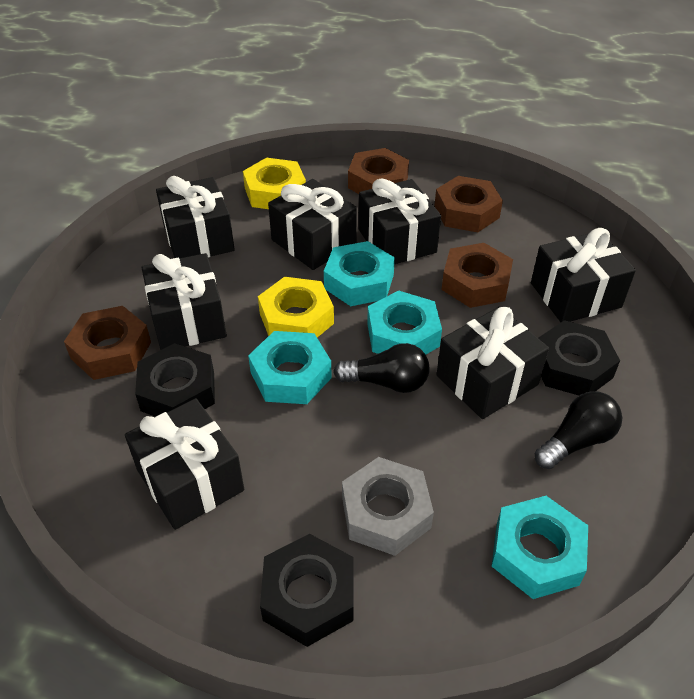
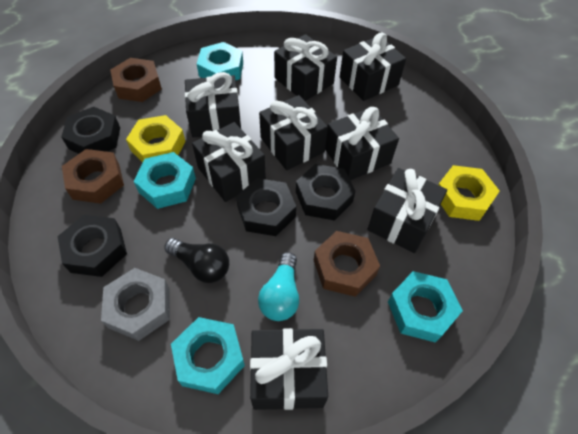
black gift: 7 -> 8
black light bulb: 2 -> 1
black nut: 3 -> 4
brown nut: 4 -> 3
turquoise light bulb: 0 -> 1

